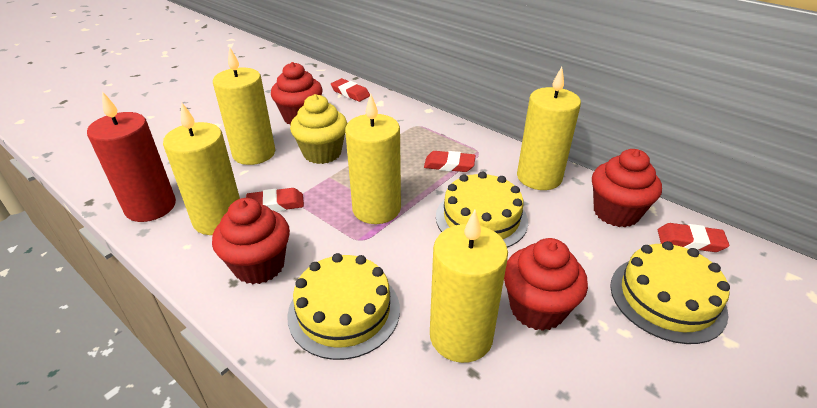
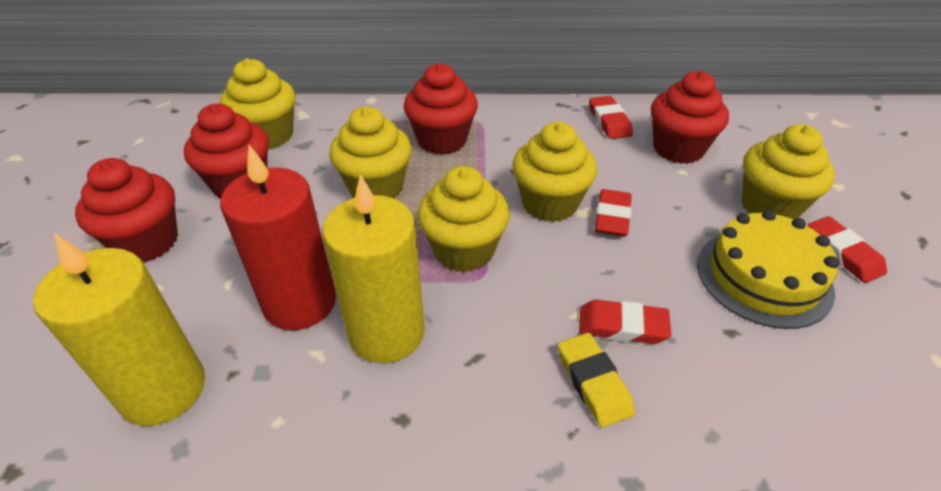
yellow cake: 3 -> 1
yellow candle: 5 -> 2
yellow cupcake: 1 -> 5
yellow eraser: 0 -> 1

